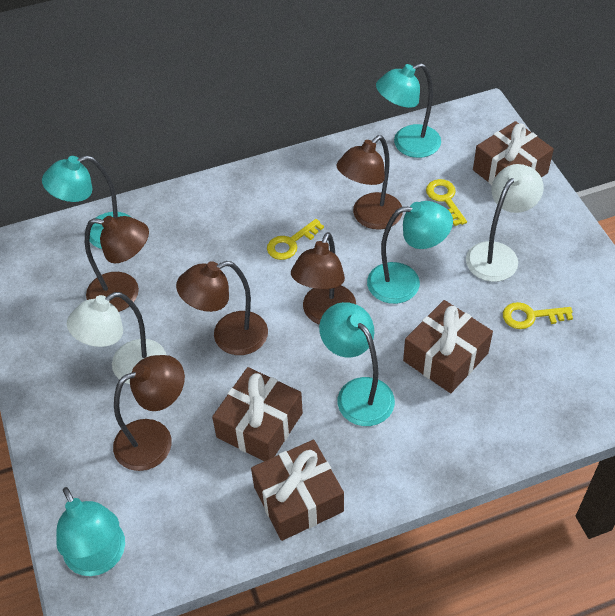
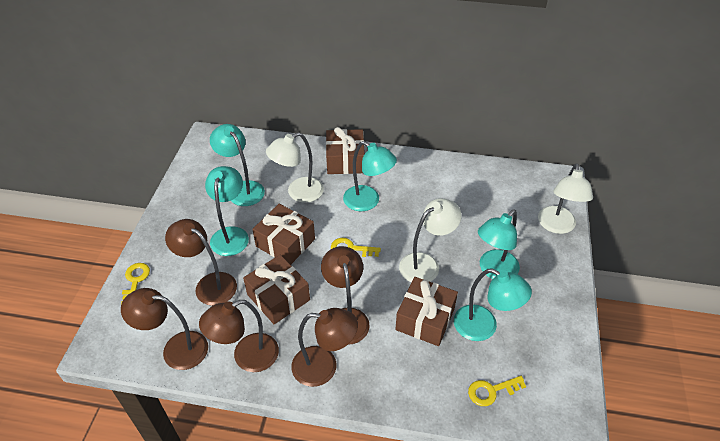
white lamp: 2 -> 3

